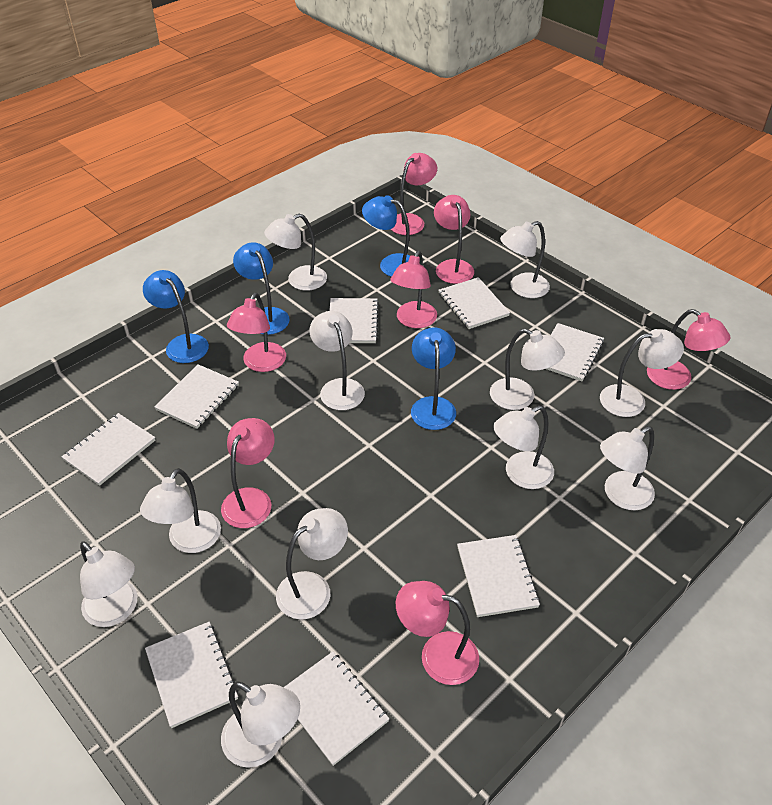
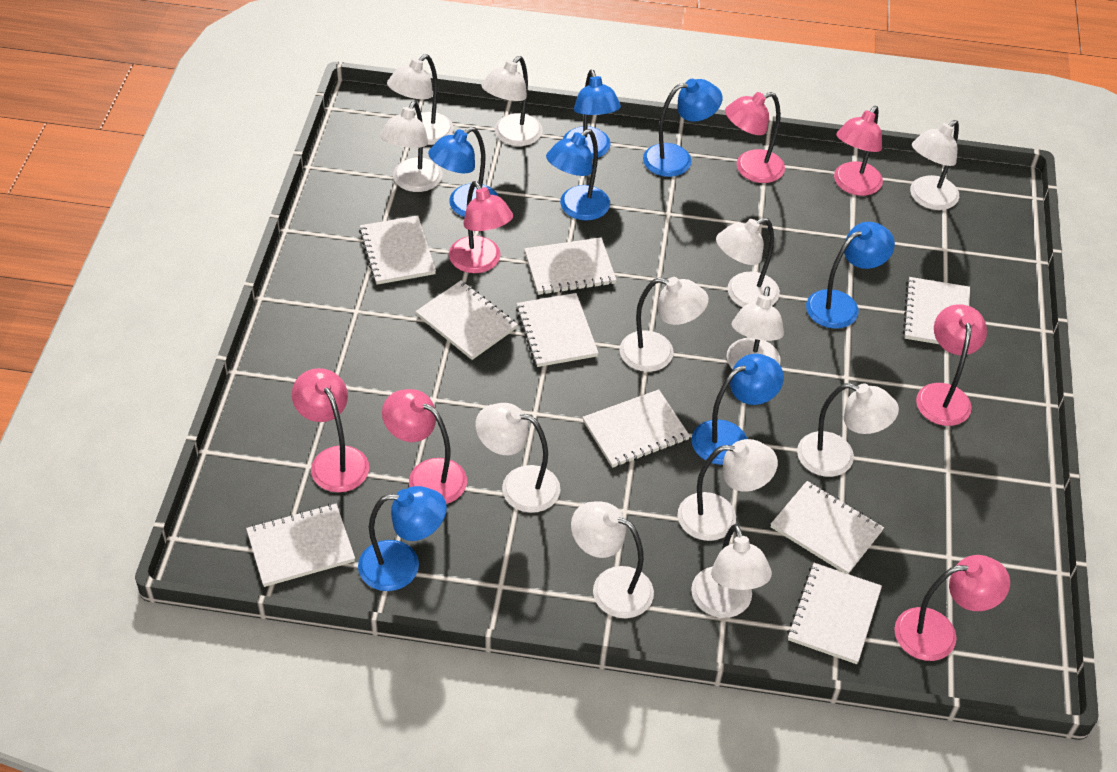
blue lamp: 4 -> 7
white lamp: 11 -> 12
white notebook: 8 -> 9

